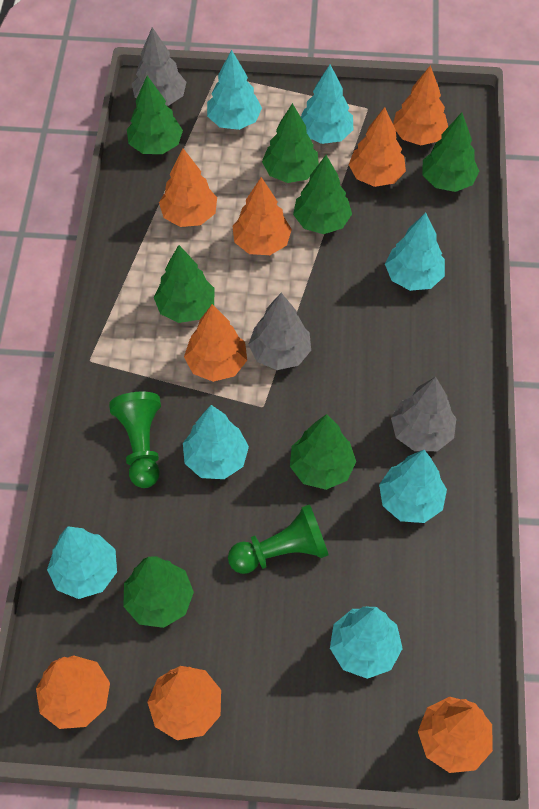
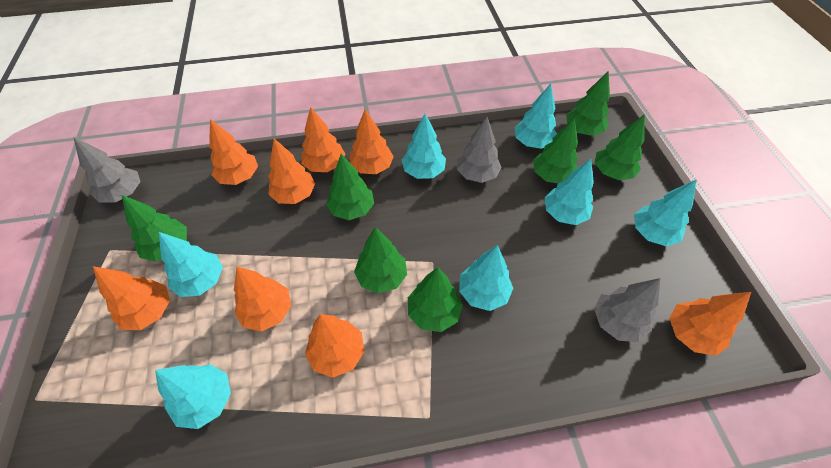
green pawn: 2 -> 0

